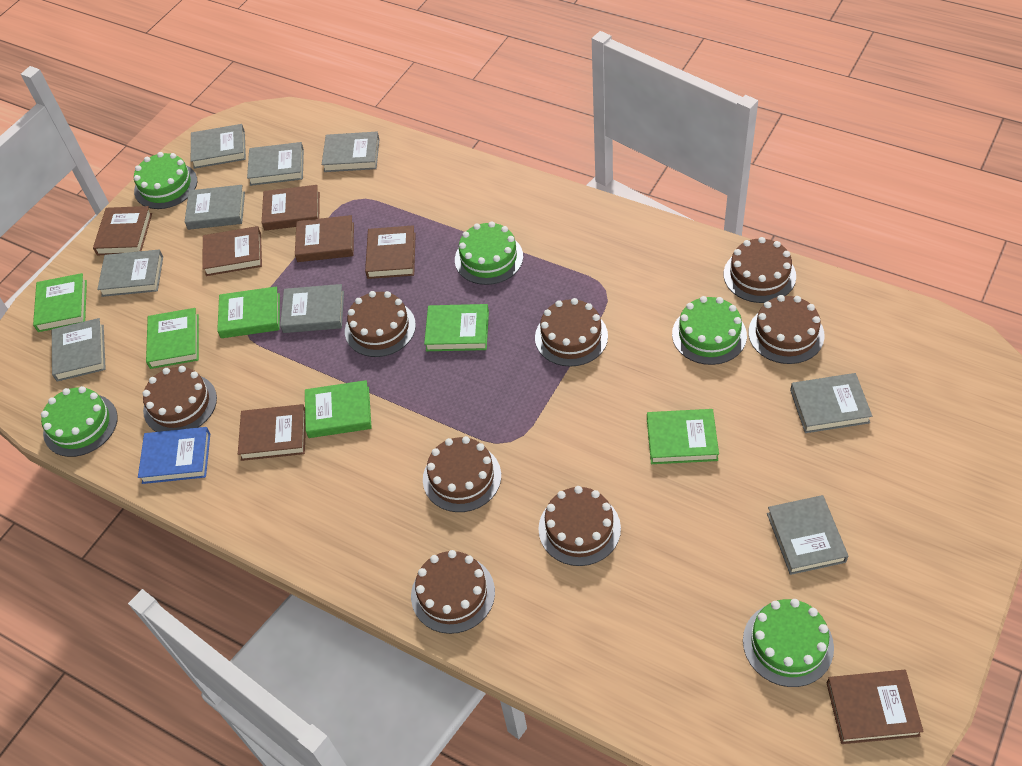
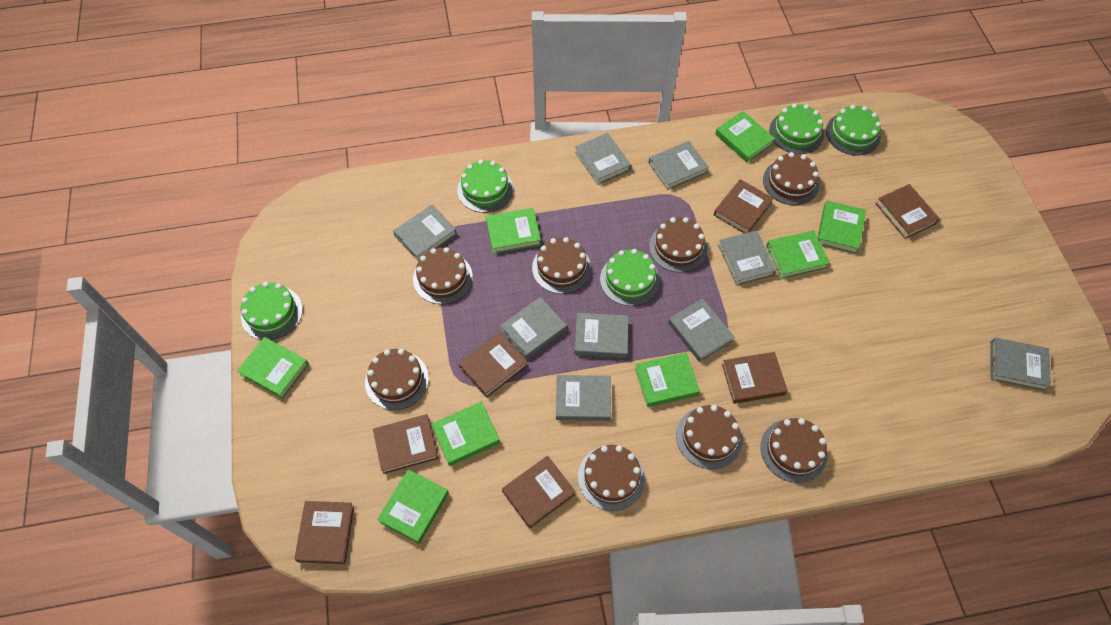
blue book: 1 -> 0
green book: 6 -> 8

